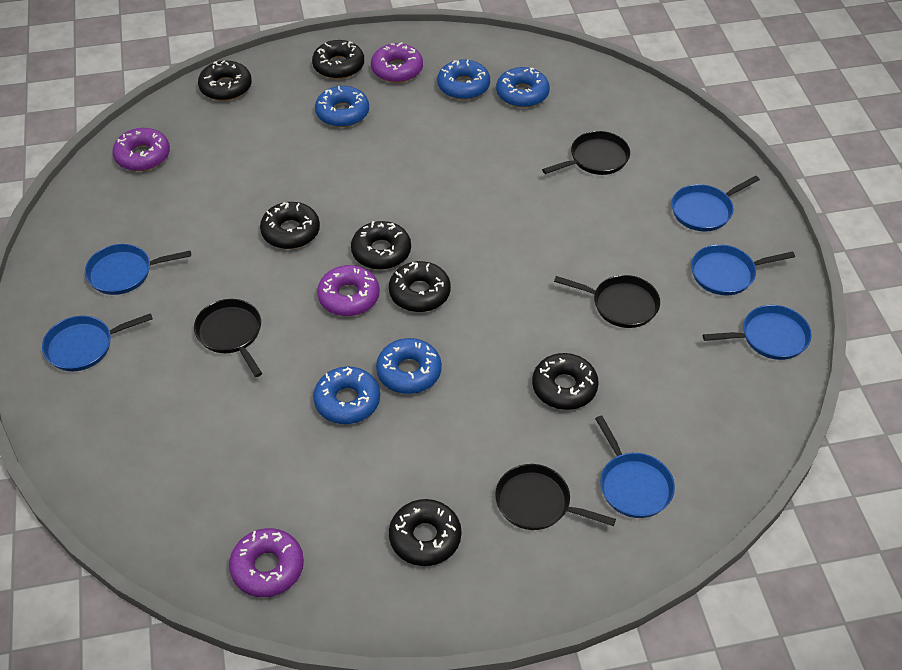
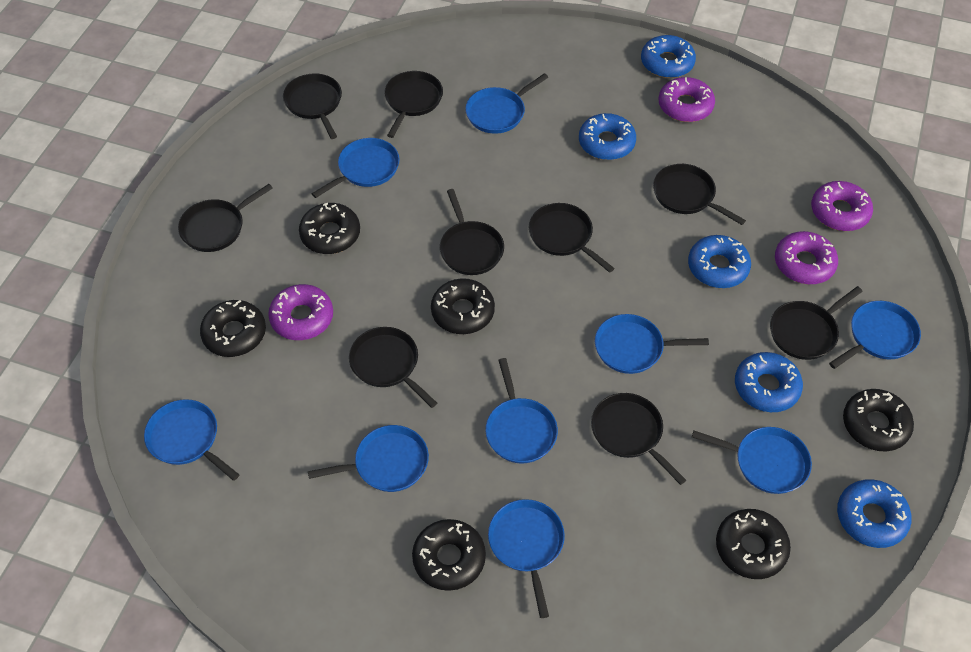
black donut: 7 -> 6
black pan: 4 -> 9
blue pan: 6 -> 9

